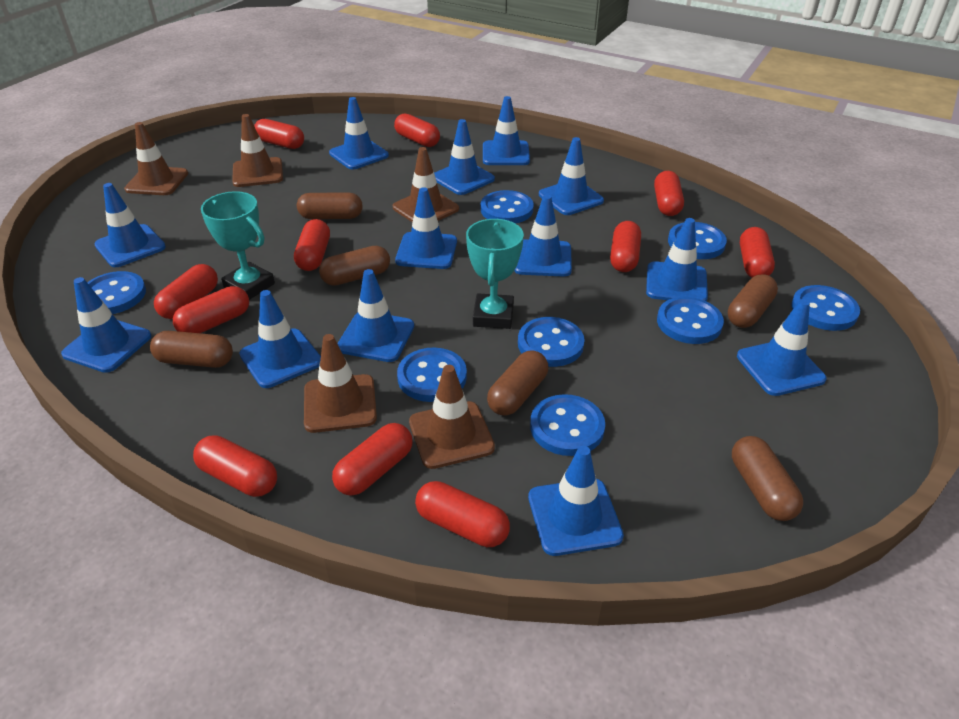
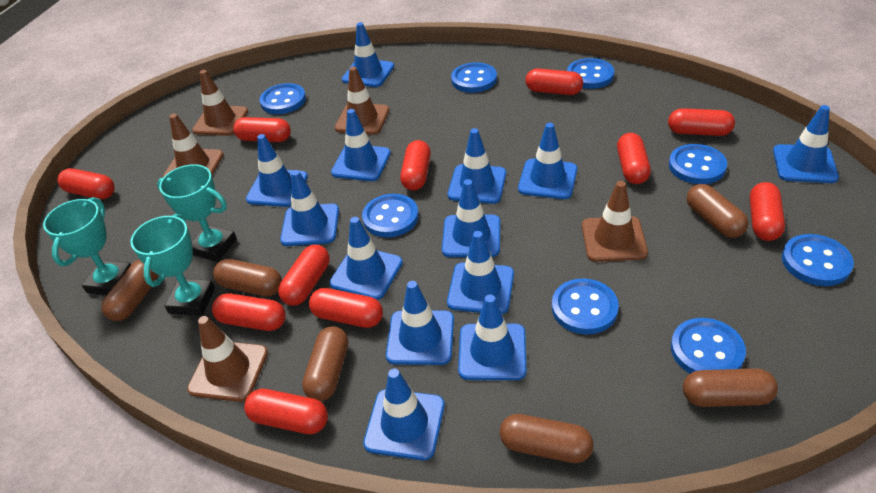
turquoise trophy: 2 -> 3

